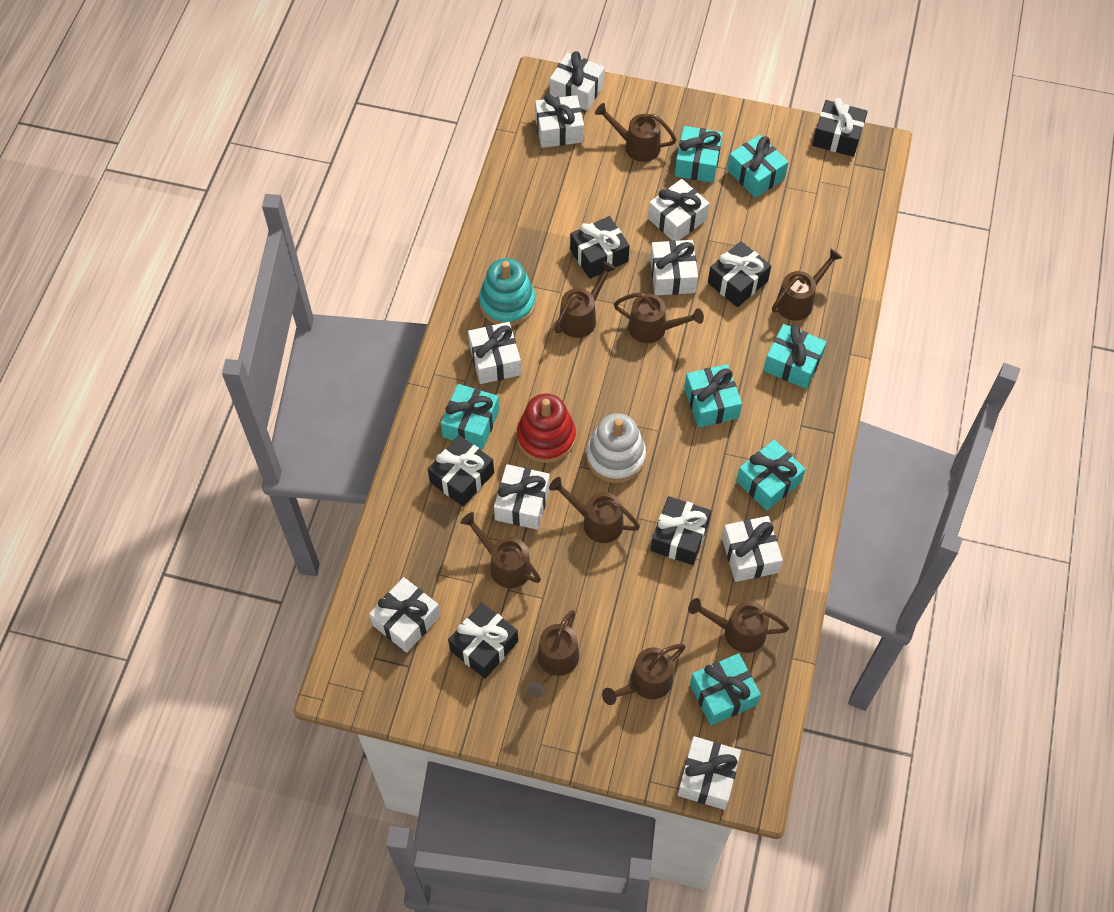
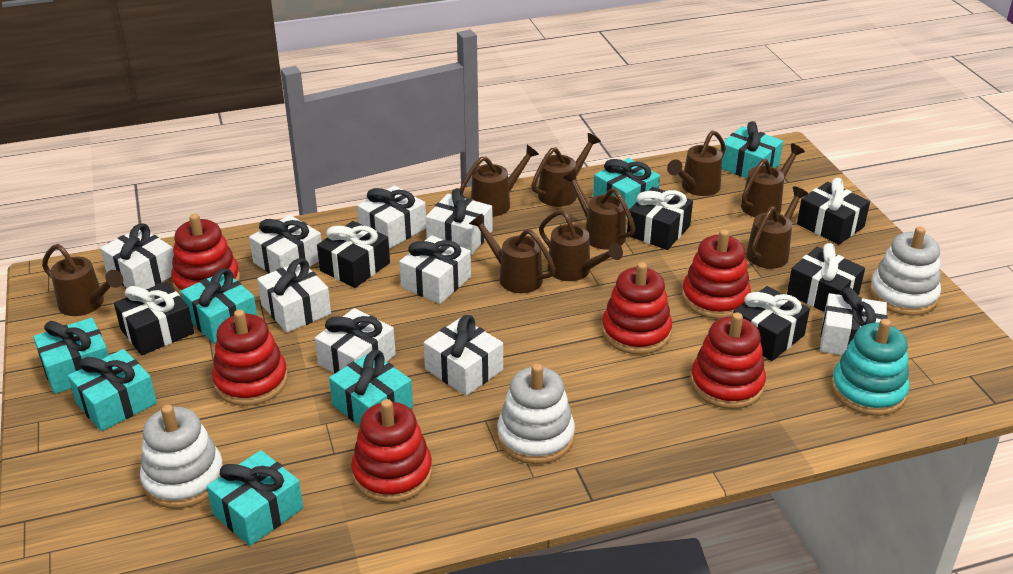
red stacking toy: 1 -> 6
white stacking toy: 1 -> 3

